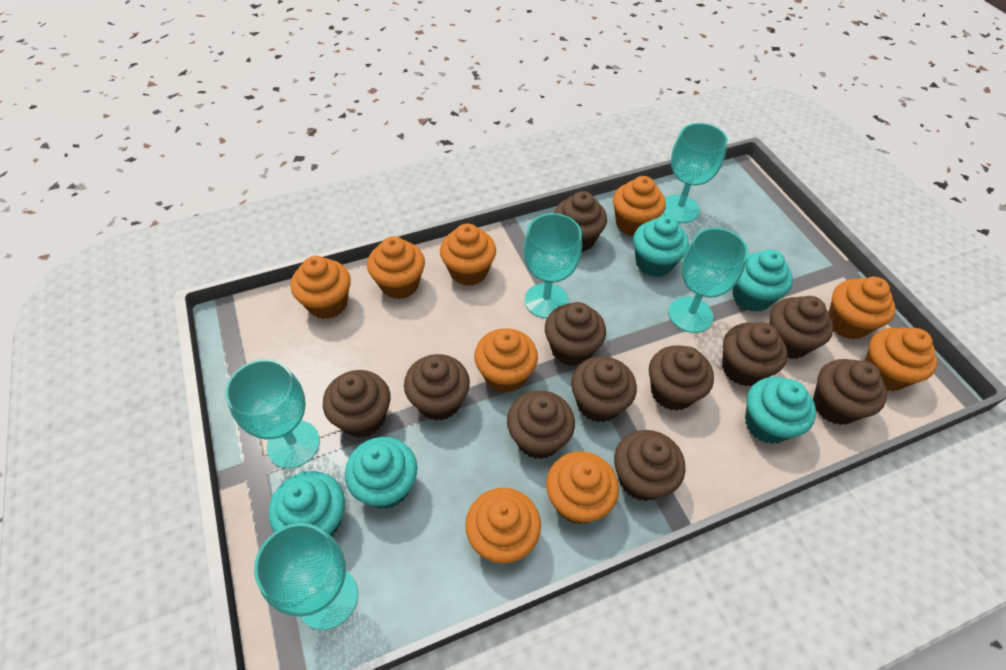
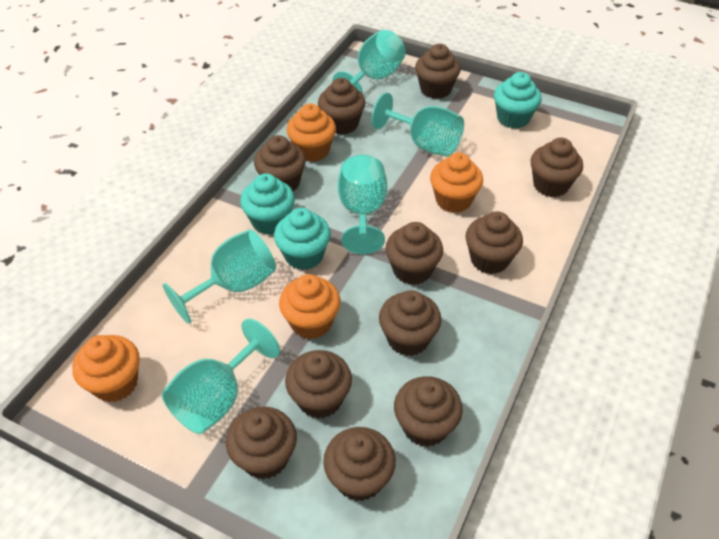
orange cupcake: 9 -> 4
turquoise cupcake: 5 -> 3

